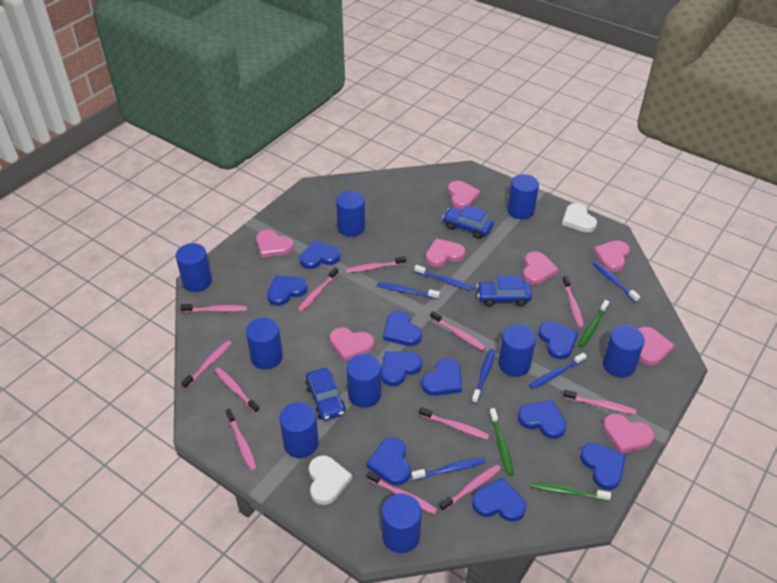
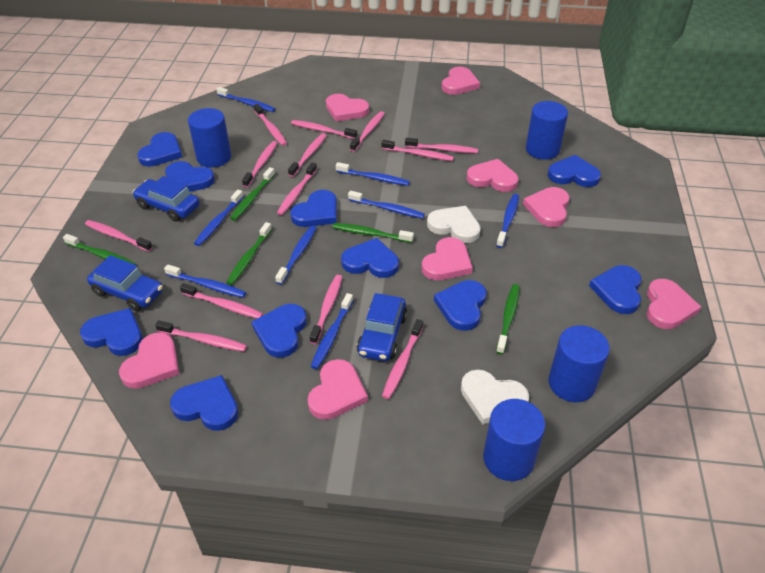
blue cylinder: 9 -> 4
blue toothbrush: 6 -> 8
green toothbrush: 3 -> 5
pink toothbrush: 12 -> 13

